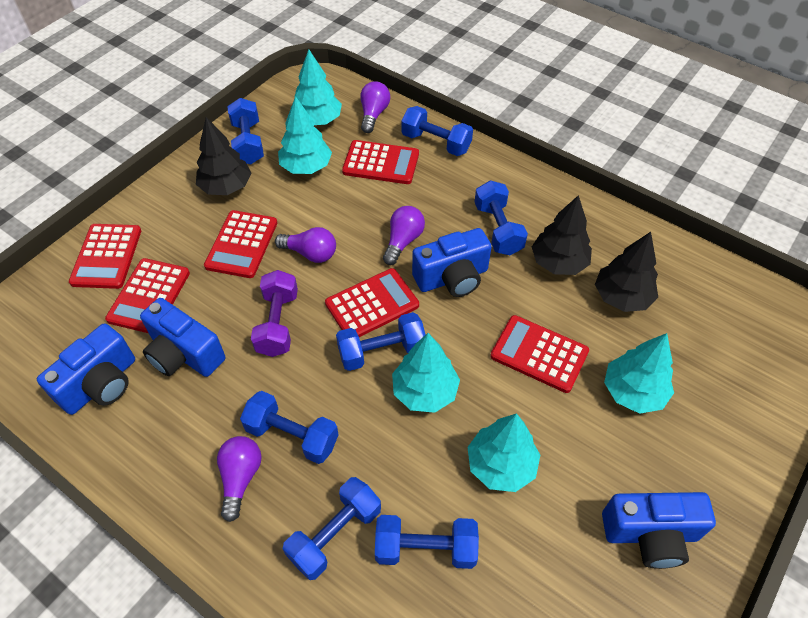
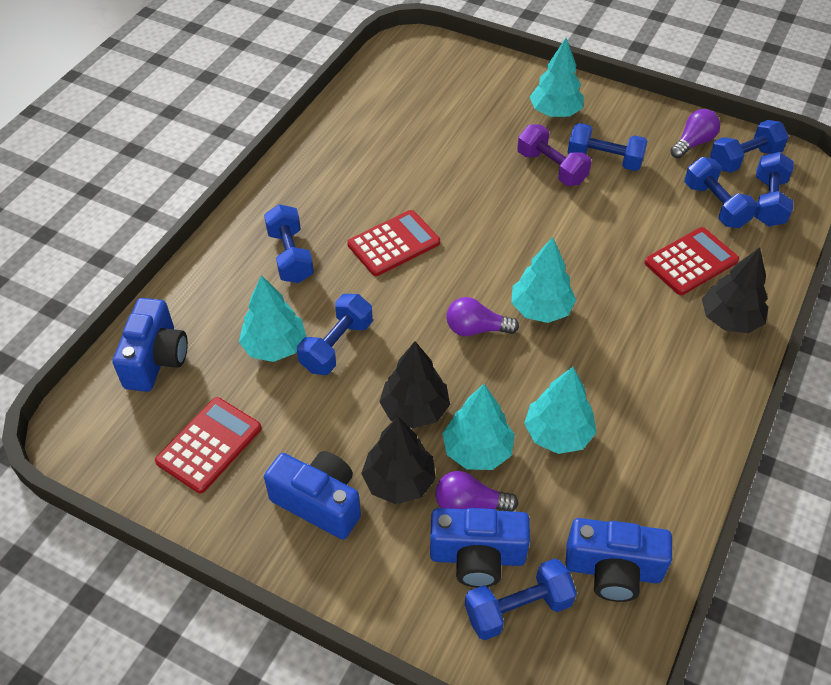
purple light bulb: 4 -> 3
red calculator: 6 -> 3

